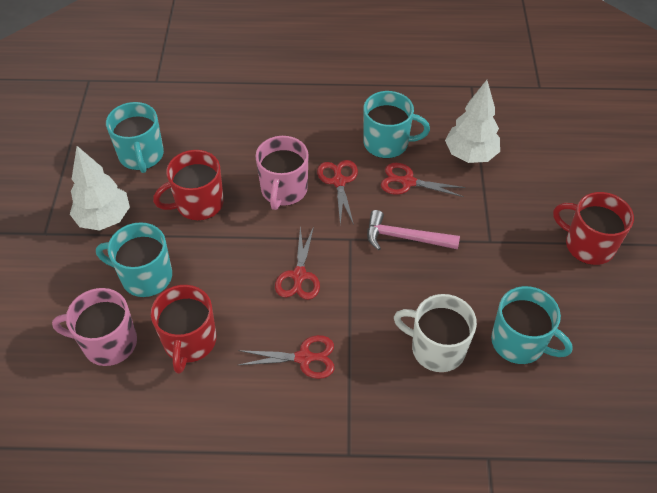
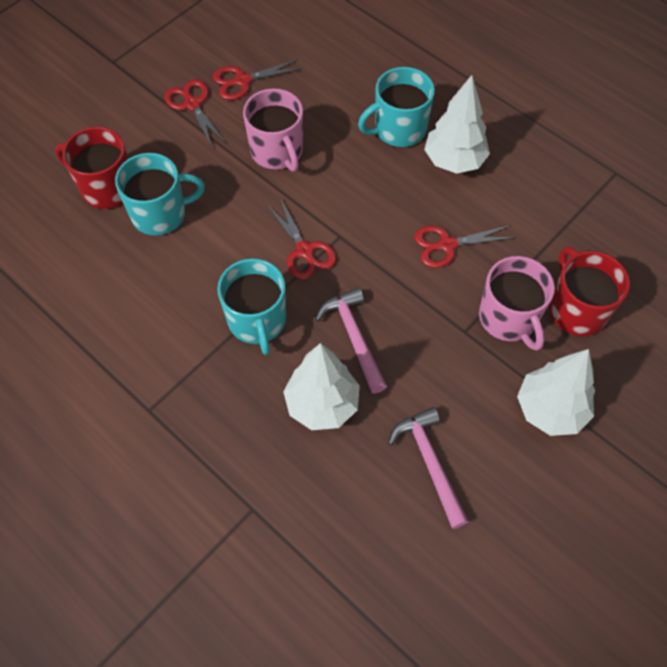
pink hammer: 1 -> 2
red mug: 3 -> 2
turquoise mug: 4 -> 3
white mug: 1 -> 0
white tree: 2 -> 3

